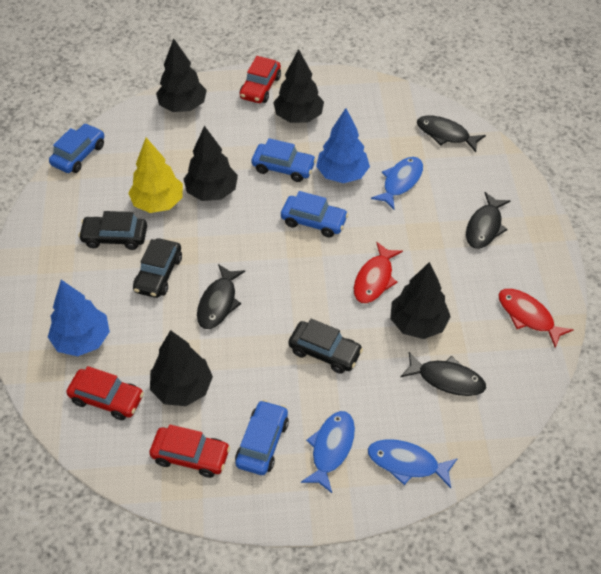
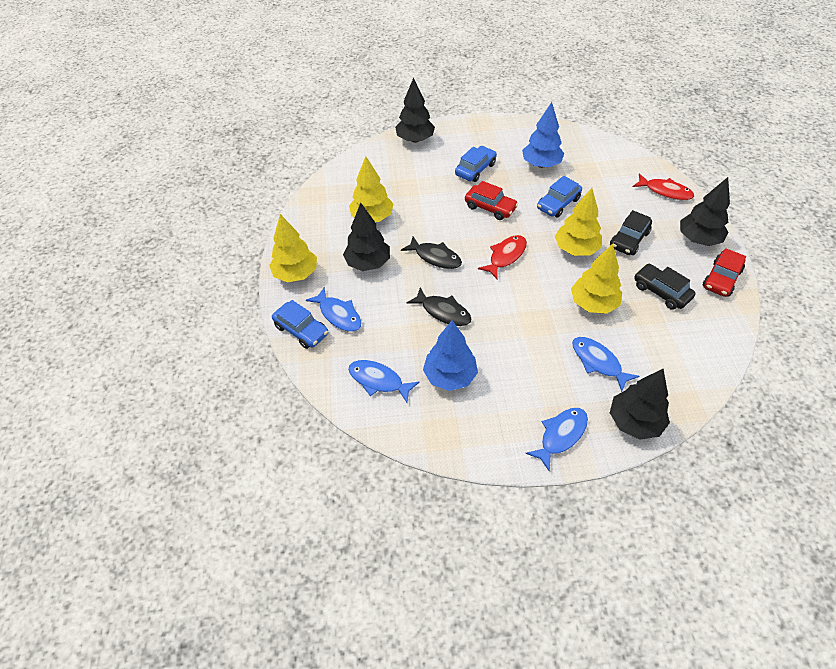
black car: 3 -> 2
black fish: 4 -> 2
black tree: 5 -> 4
blue car: 4 -> 3
blue fish: 3 -> 4
red car: 3 -> 2
yellow tree: 1 -> 4

